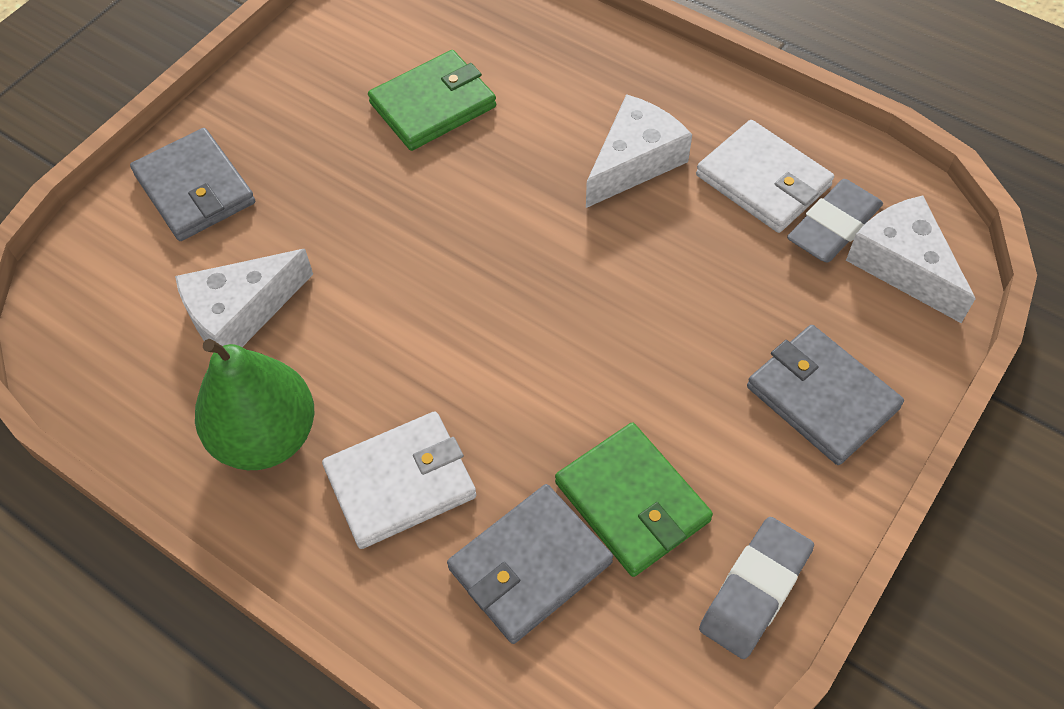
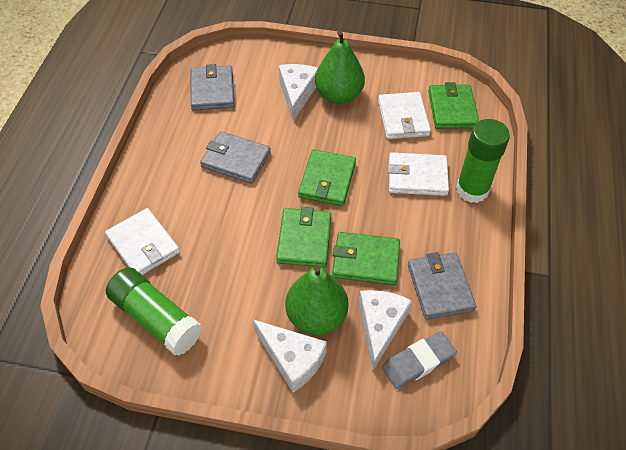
green glue stick: 0 -> 2
green pear: 1 -> 2
green wallet: 2 -> 4
grey eraser: 2 -> 1
white wallet: 2 -> 3

